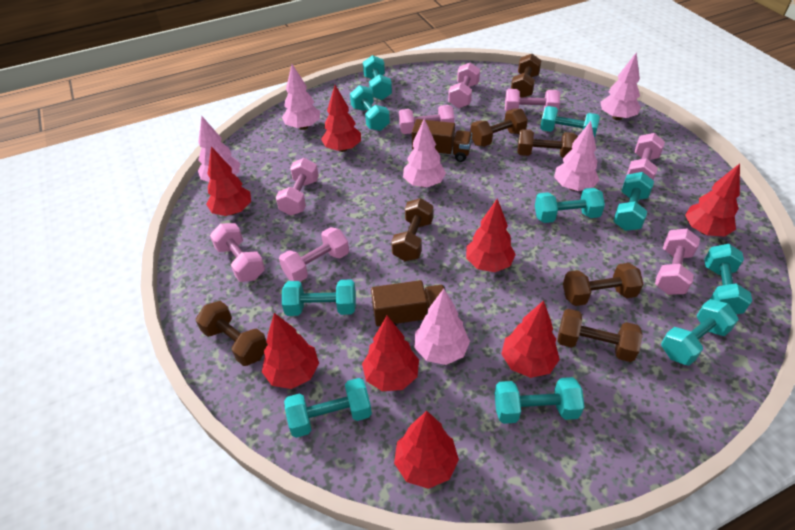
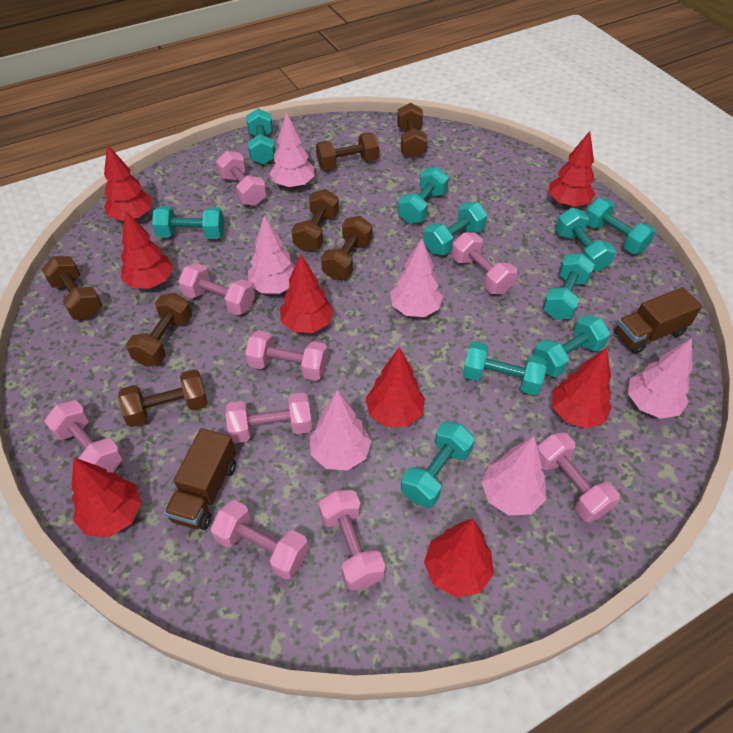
pink dumbbell: 8 -> 9

